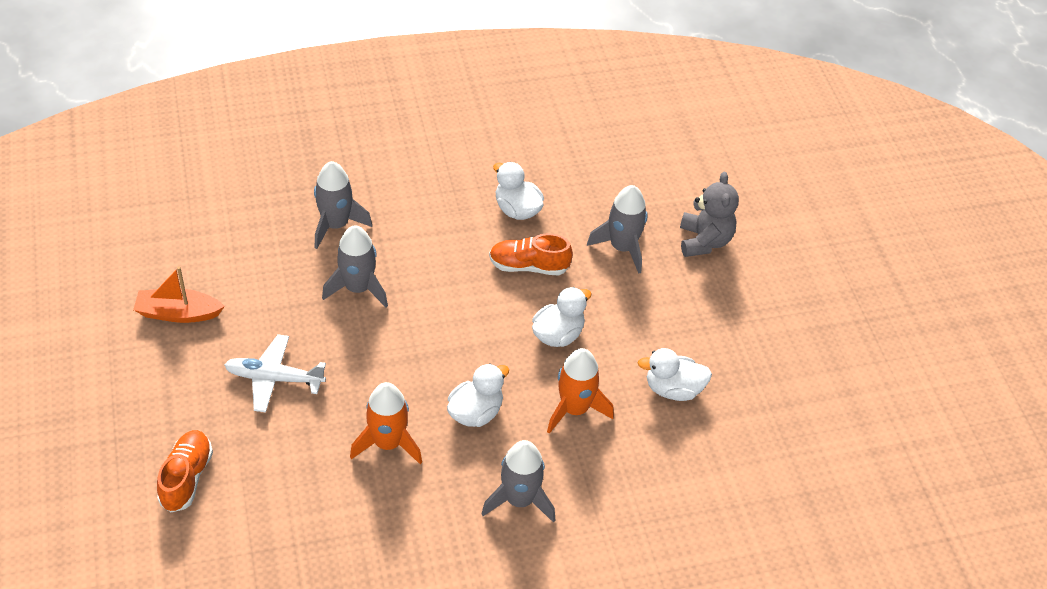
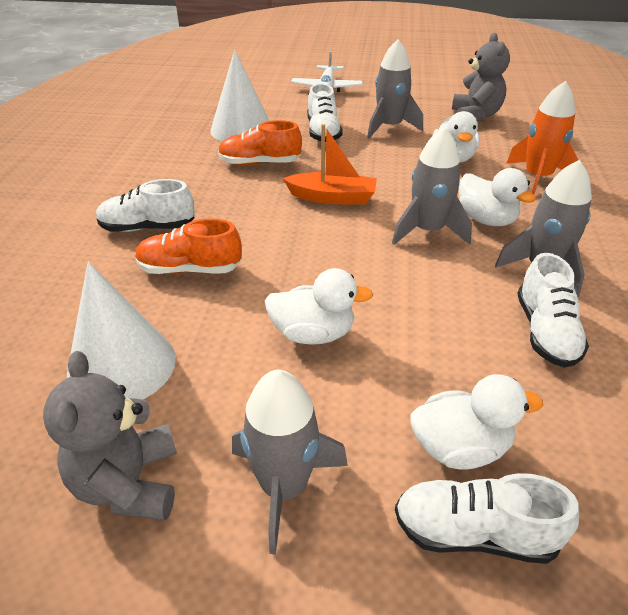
grey teddy bear: 1 -> 2
orange rocket: 2 -> 1
white cone: 0 -> 2
white shoe: 0 -> 4

